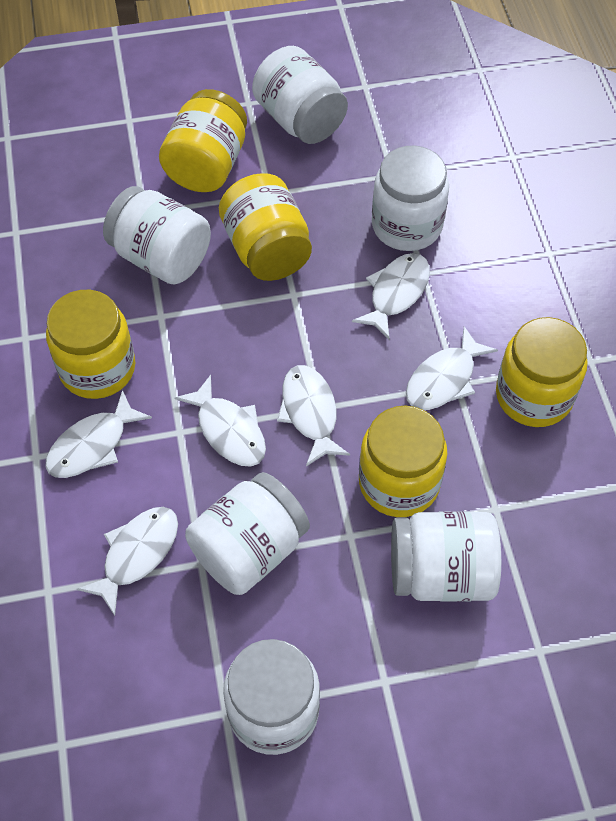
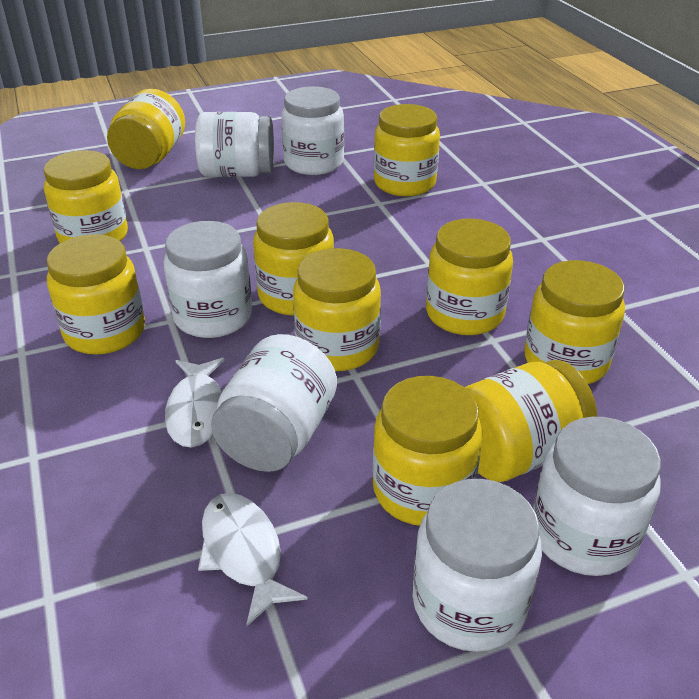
white fish: 6 -> 2
yellow jar: 5 -> 10

